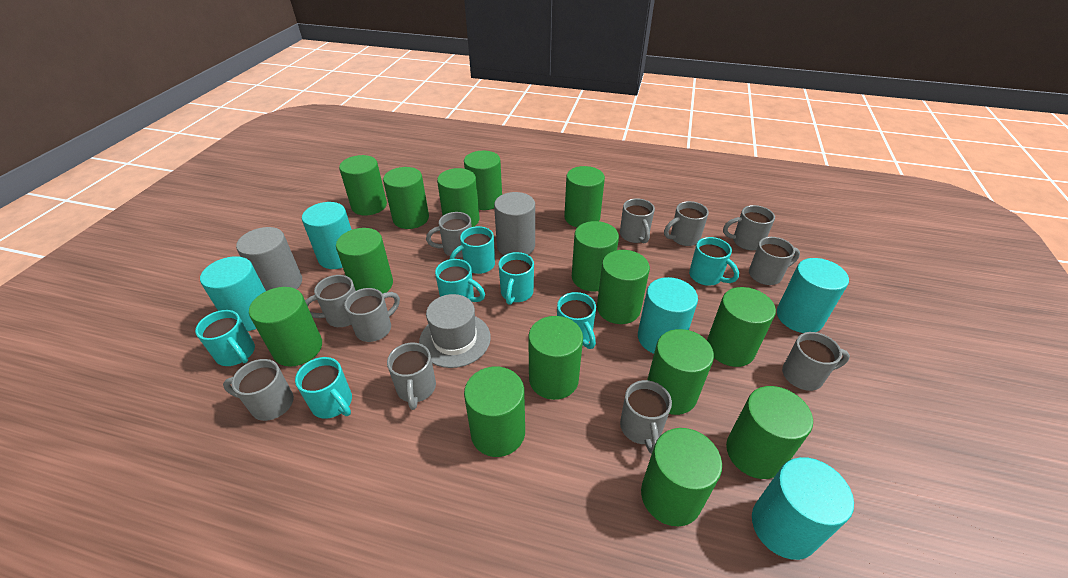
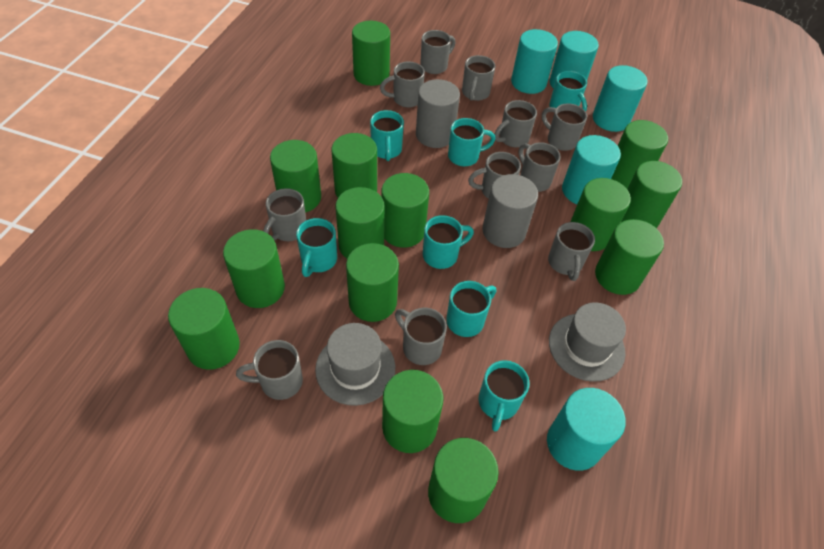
green cylinder: 15 -> 14
grey hat: 1 -> 2

